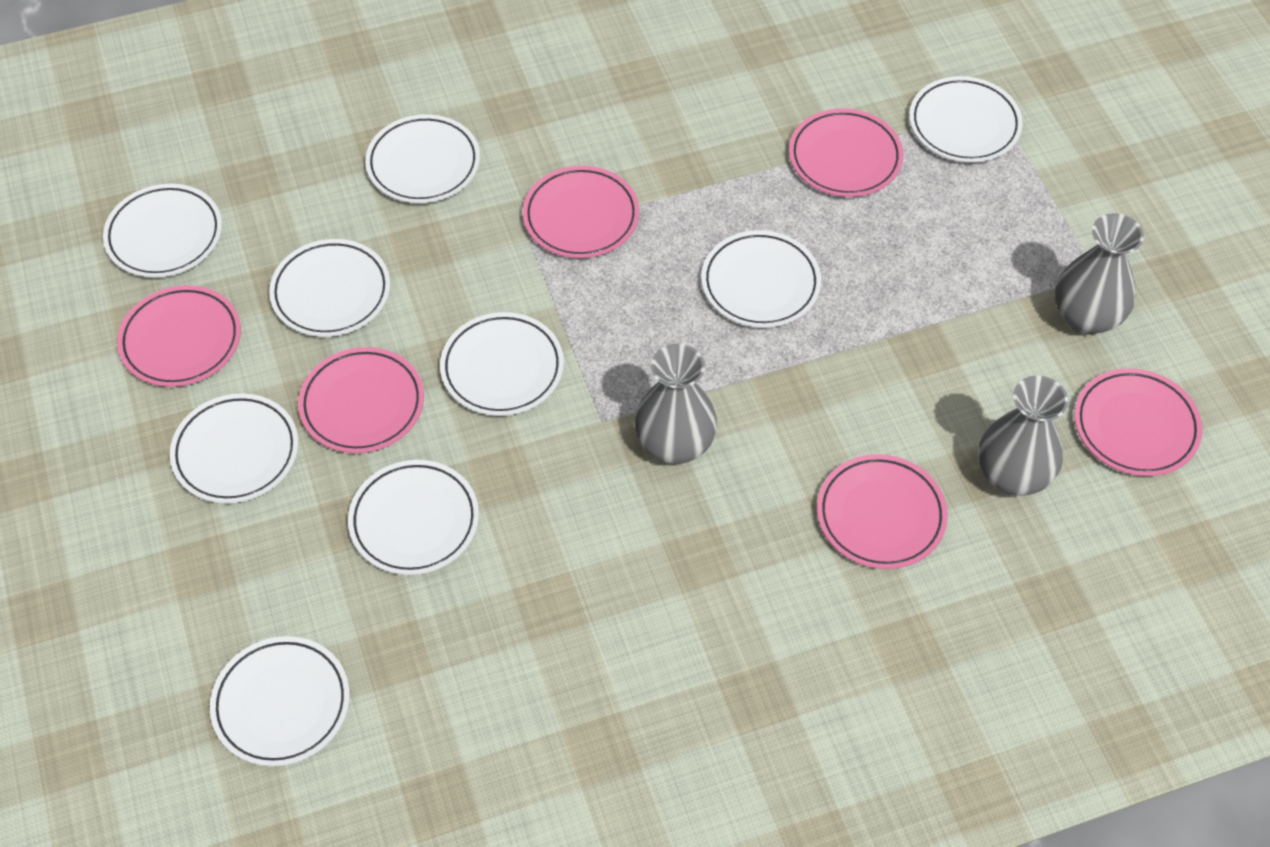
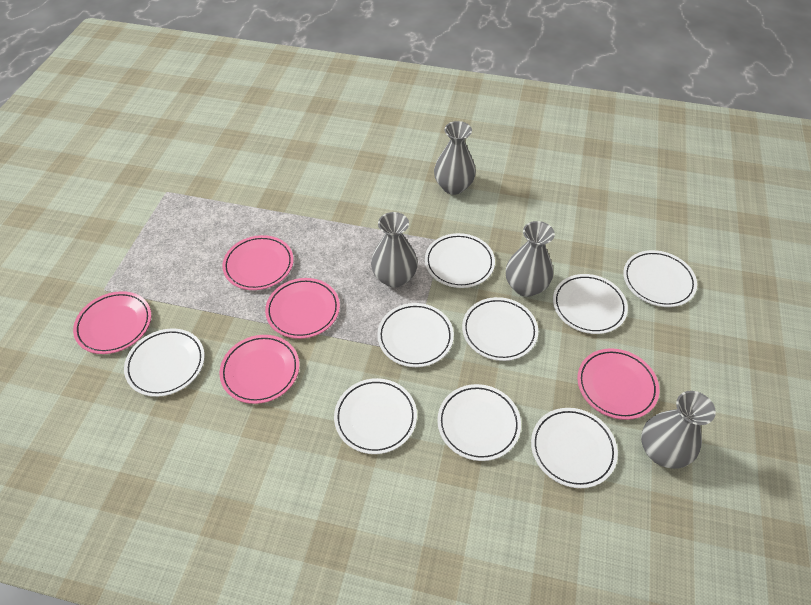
grey vase: 3 -> 4
pink plate: 6 -> 5

